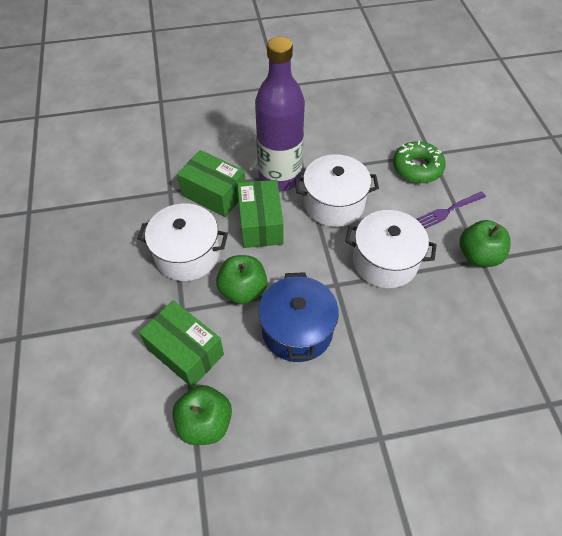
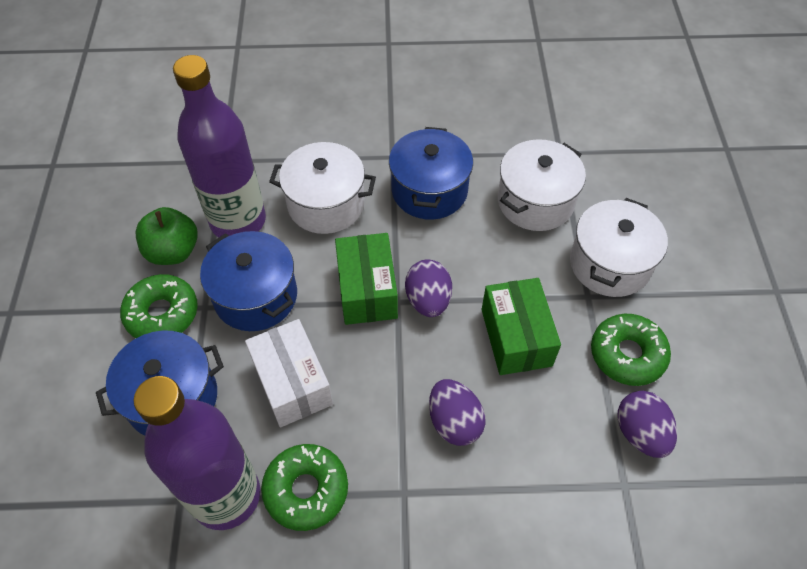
blue pot: 1 -> 3
green apple: 3 -> 1
green box: 3 -> 2
green donut: 1 -> 3
purple bottle: 1 -> 2
purple egg: 0 -> 3
purple fork: 1 -> 0
white box: 0 -> 1

